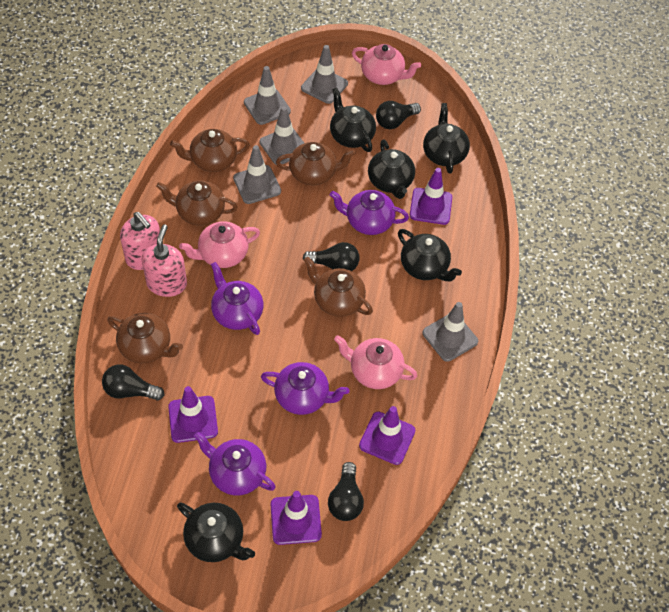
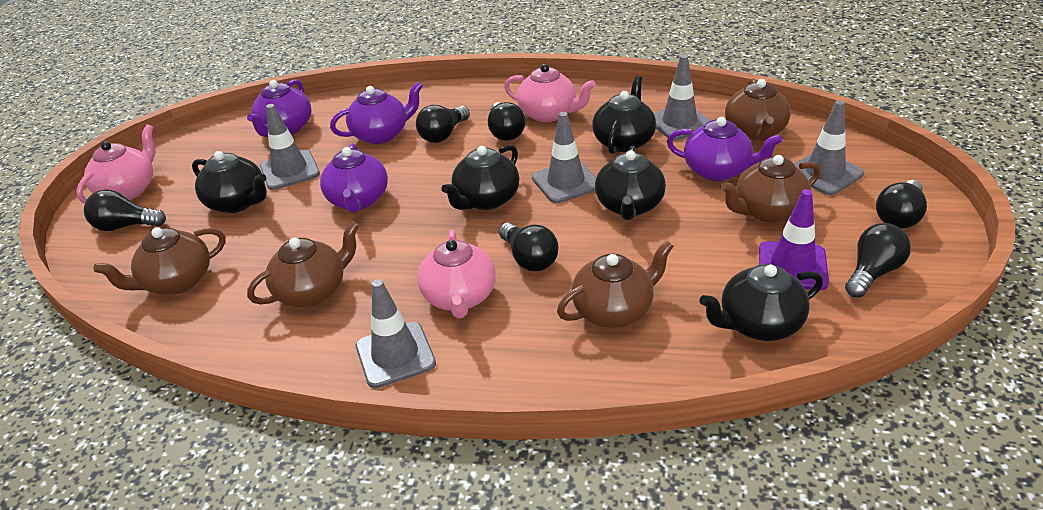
black light bulb: 4 -> 6
pink soap dispenser: 2 -> 0
purple traffic cone: 4 -> 1

